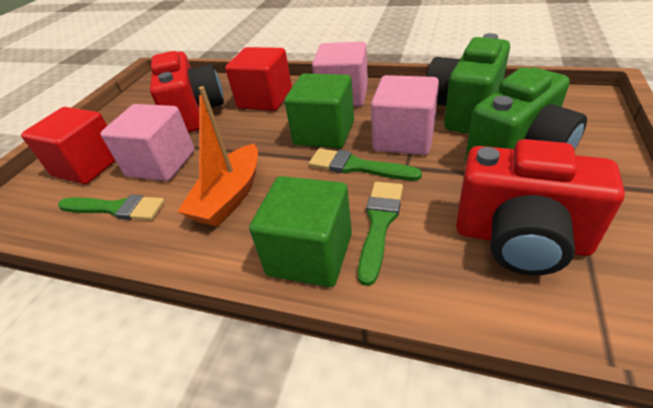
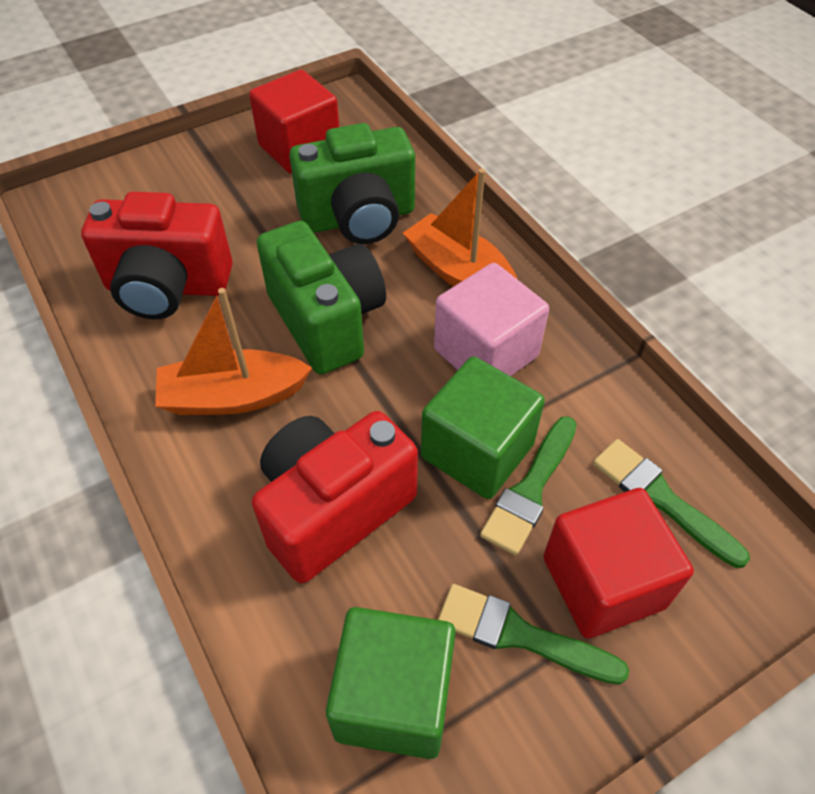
orange boat: 1 -> 2
pink cube: 3 -> 1

